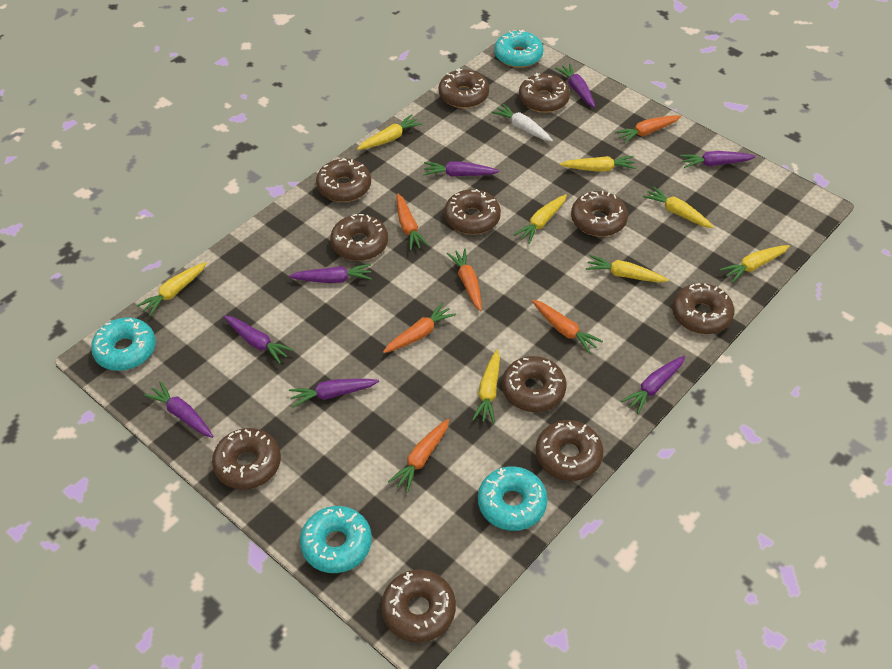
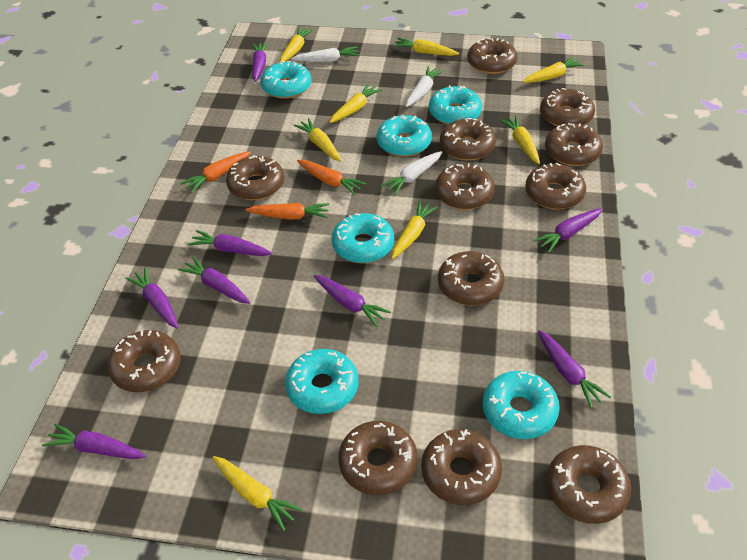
brown donut: 11 -> 12
orange carrot: 6 -> 3
turquoise donut: 4 -> 6
white carrot: 1 -> 3

